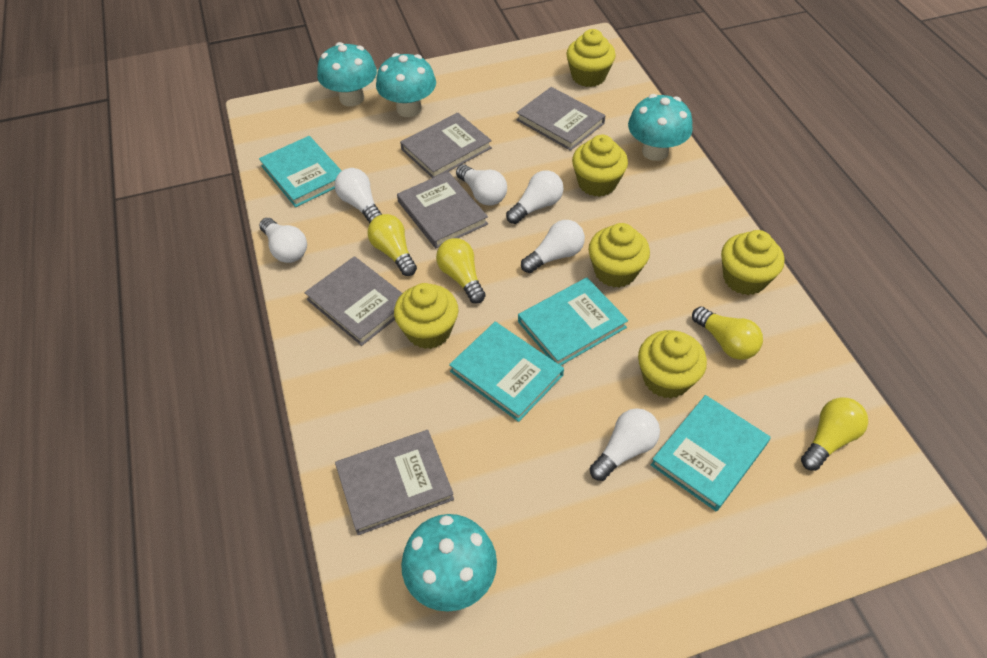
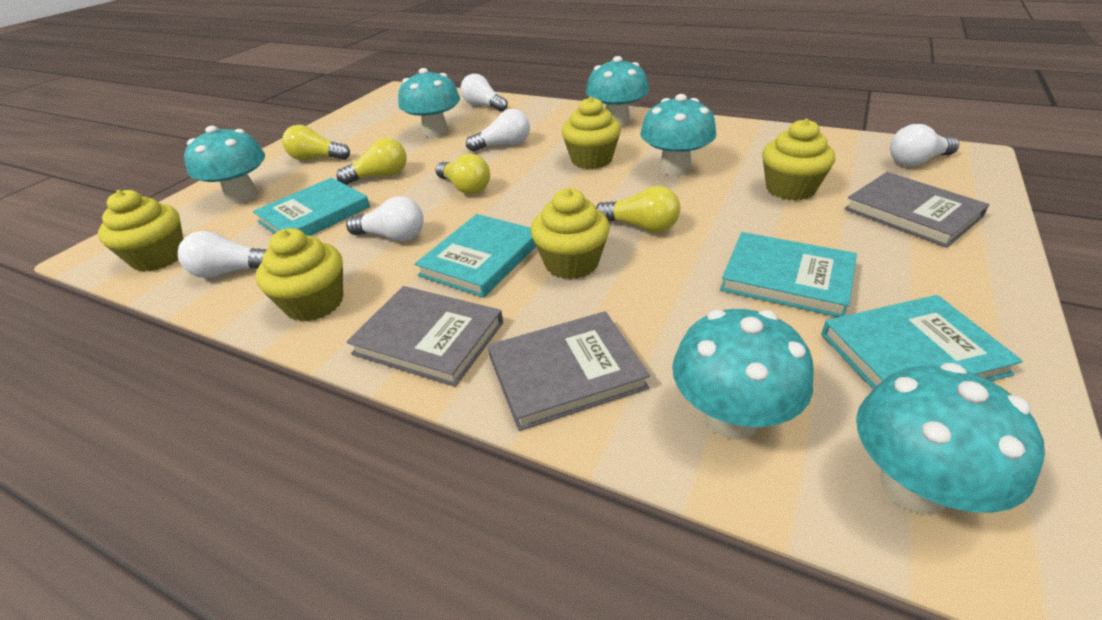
grey book: 5 -> 3
turquoise mushroom: 4 -> 6
white light bulb: 6 -> 5
yellow cupcake: 6 -> 5

